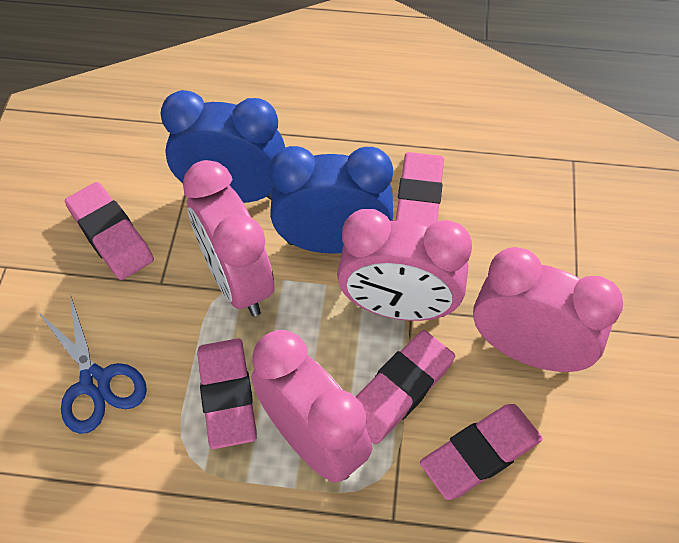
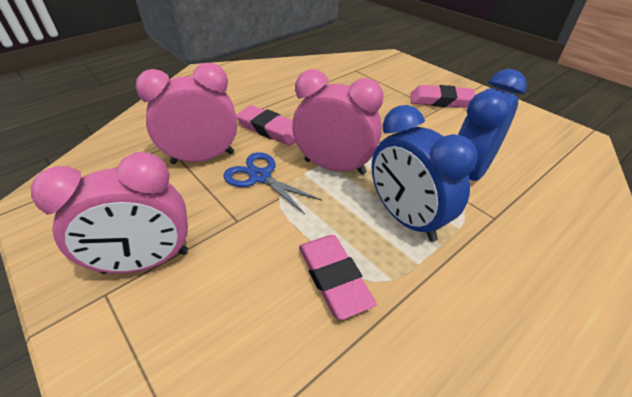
pink clock: 4 -> 3
pink eraser: 5 -> 3

